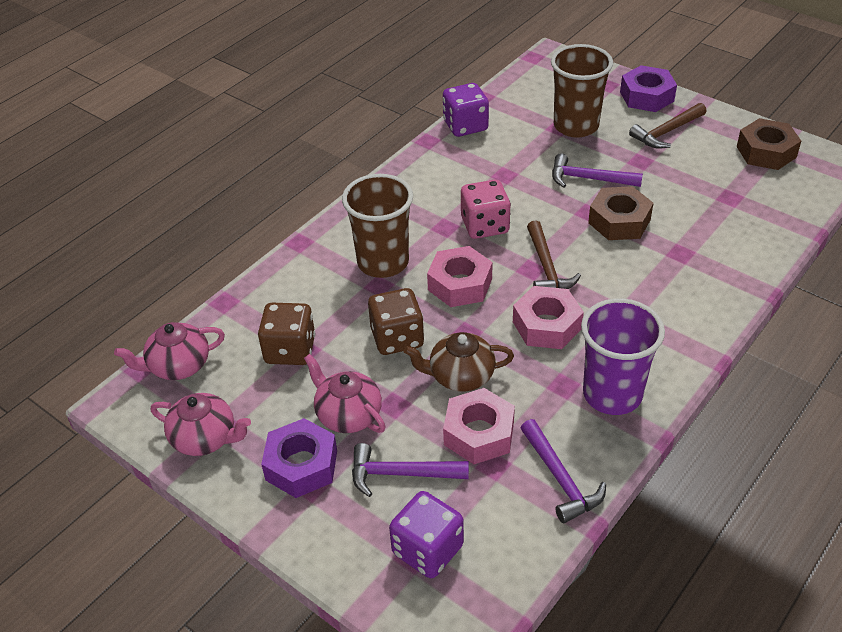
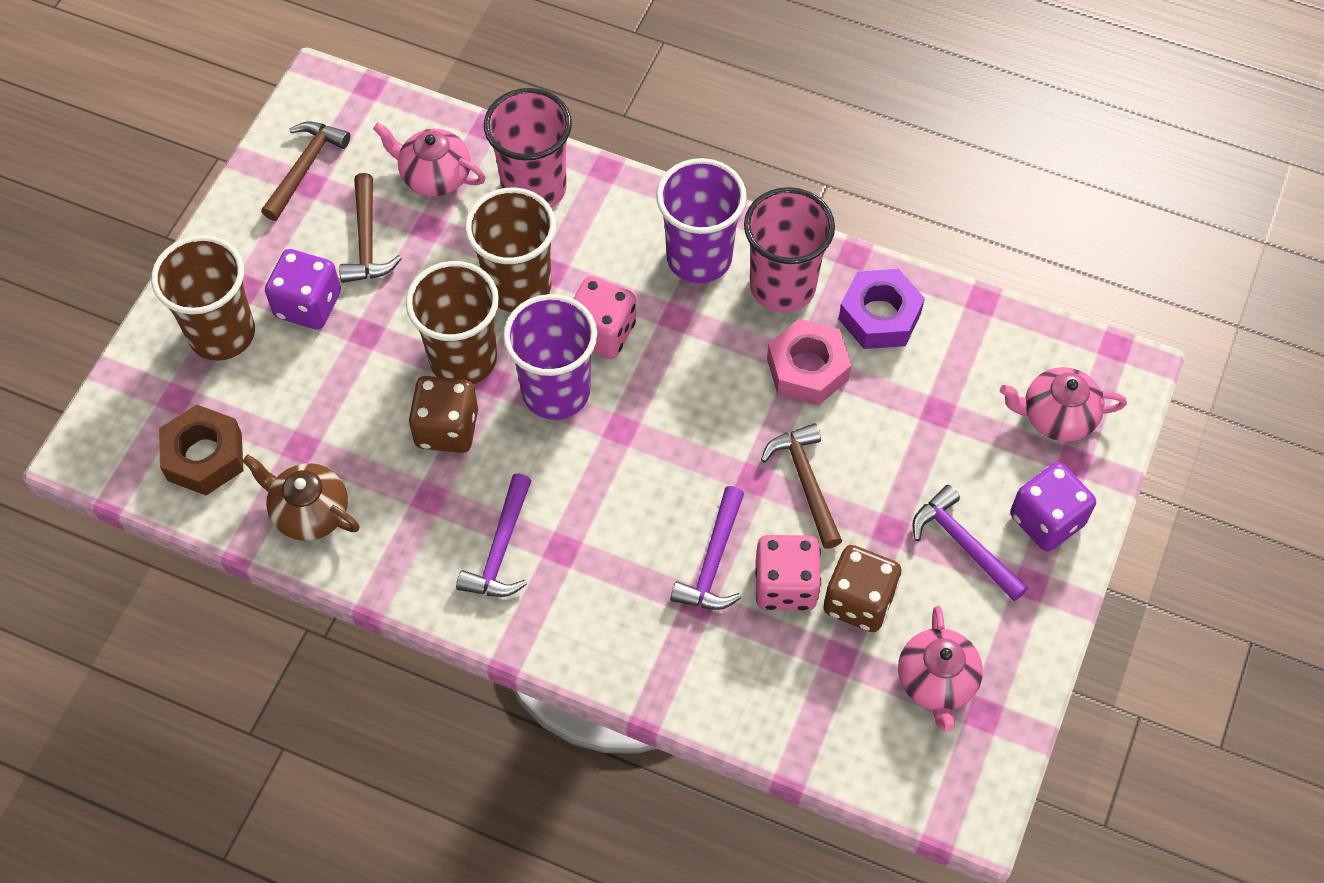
brown cup: 2 -> 3
brown hammer: 2 -> 3
brown nut: 2 -> 1
pink cup: 0 -> 2
pink dice: 1 -> 2
pink nut: 3 -> 1
purple cup: 1 -> 2
purple nut: 2 -> 1

